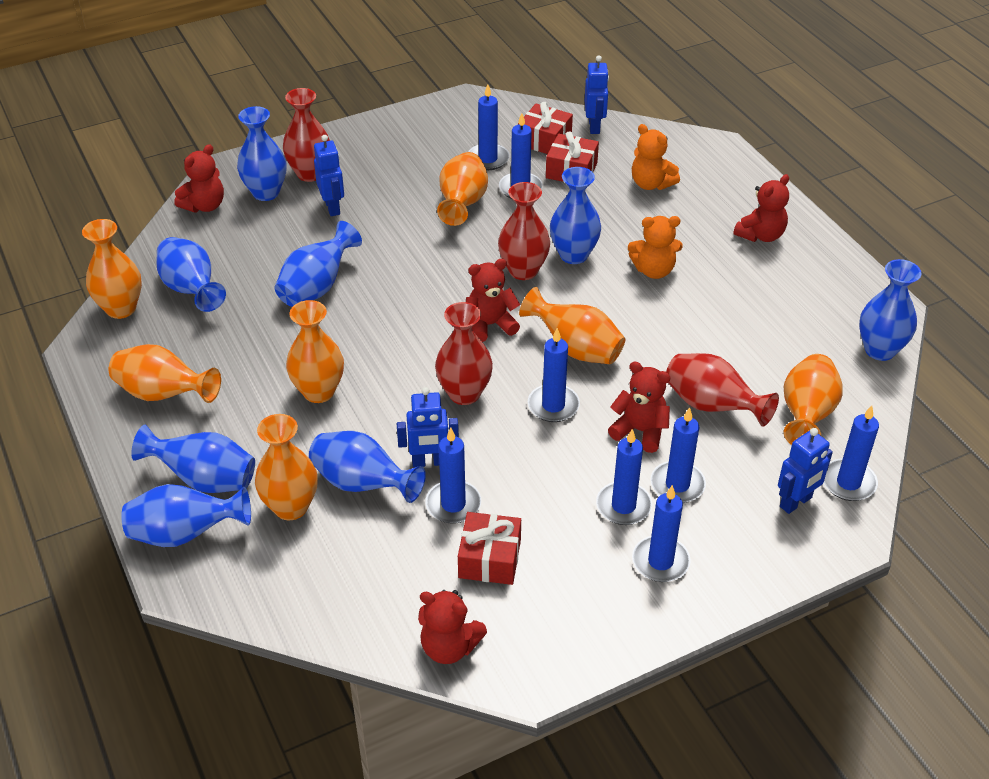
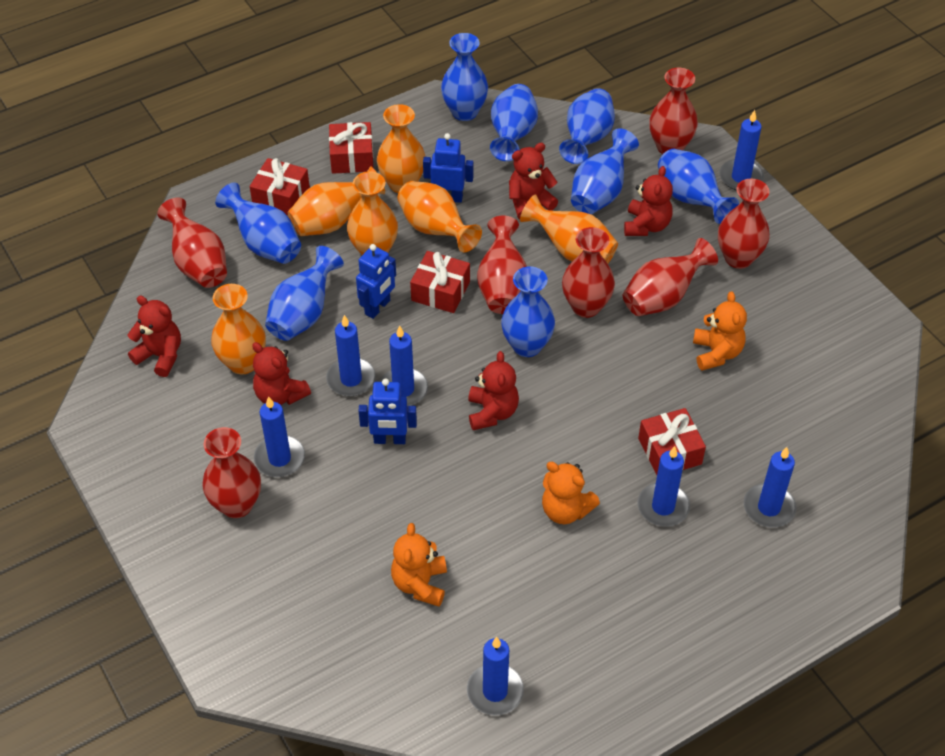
blue candle: 8 -> 7
blue robot: 4 -> 3
orange teddy bear: 2 -> 3
orange vase: 7 -> 6
red gift: 3 -> 4
red vase: 4 -> 7

